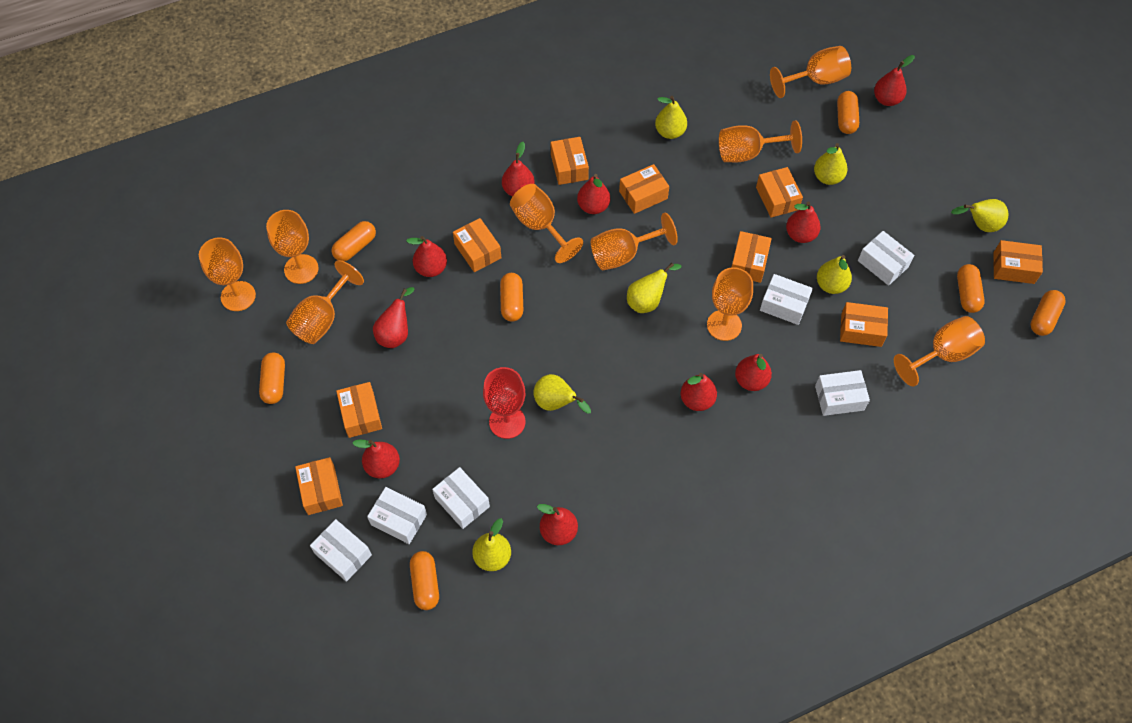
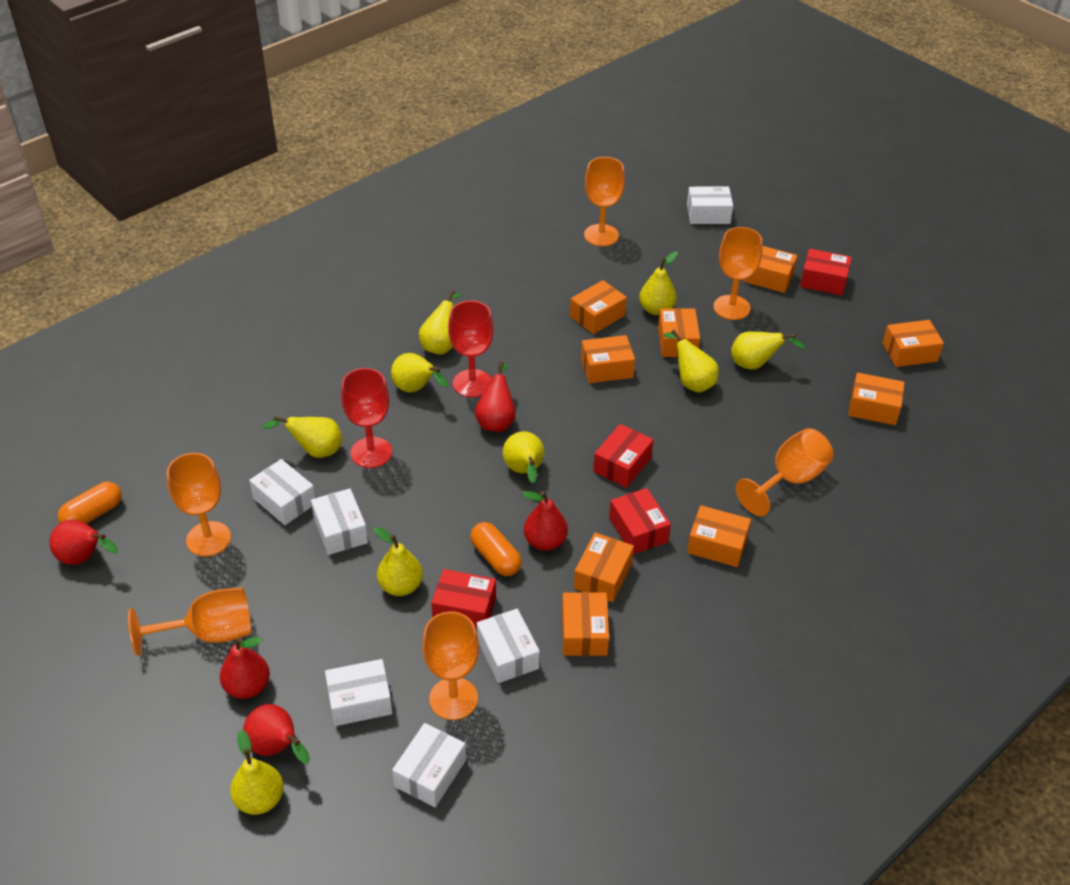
orange capsule: 7 -> 2
orange goblet: 9 -> 6
red box: 0 -> 4
red goblet: 1 -> 2
red pear: 10 -> 5
yellow pear: 7 -> 9

